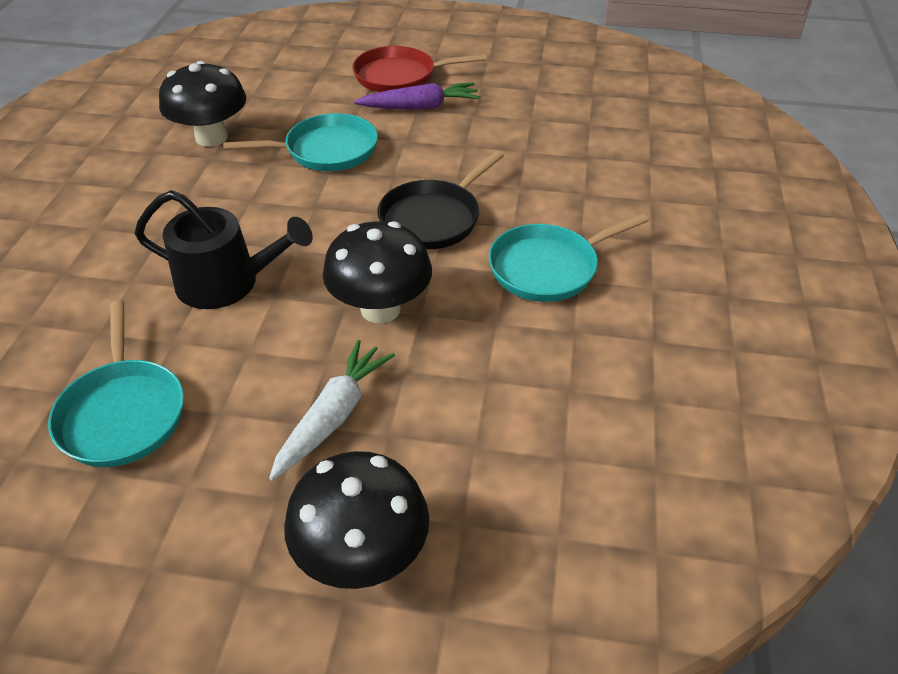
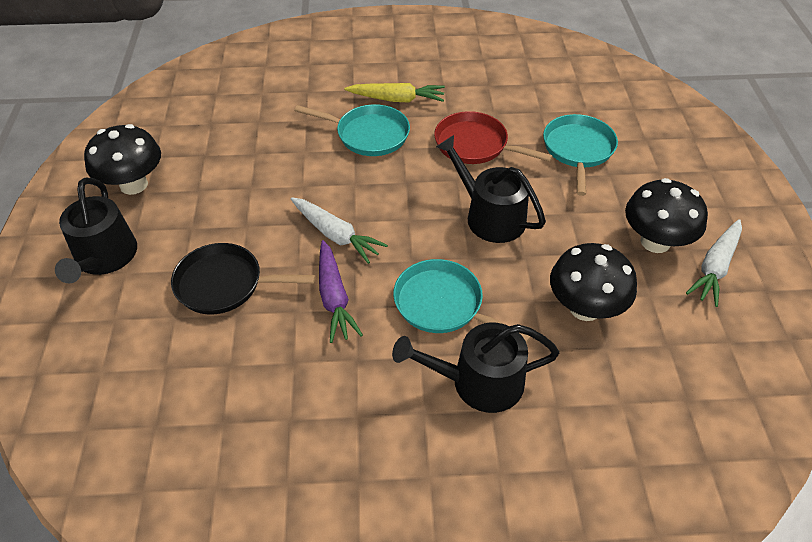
black watering can: 1 -> 3
white carrot: 1 -> 2
yellow carrot: 0 -> 1

